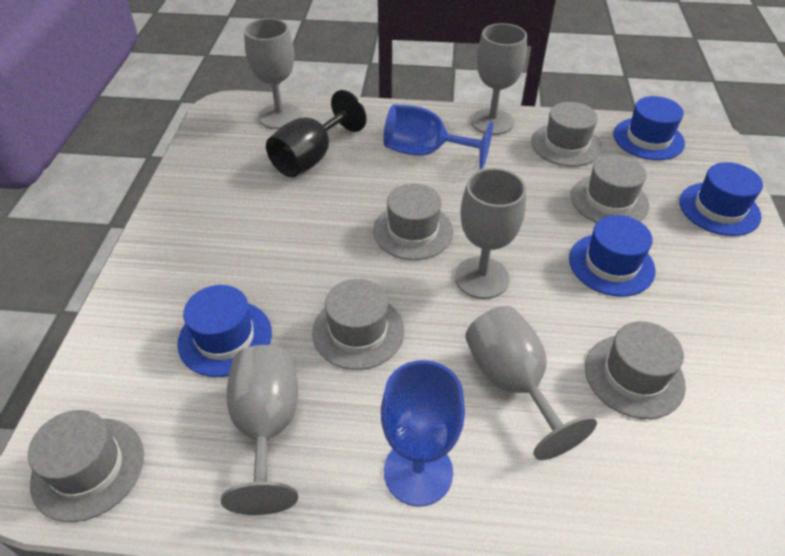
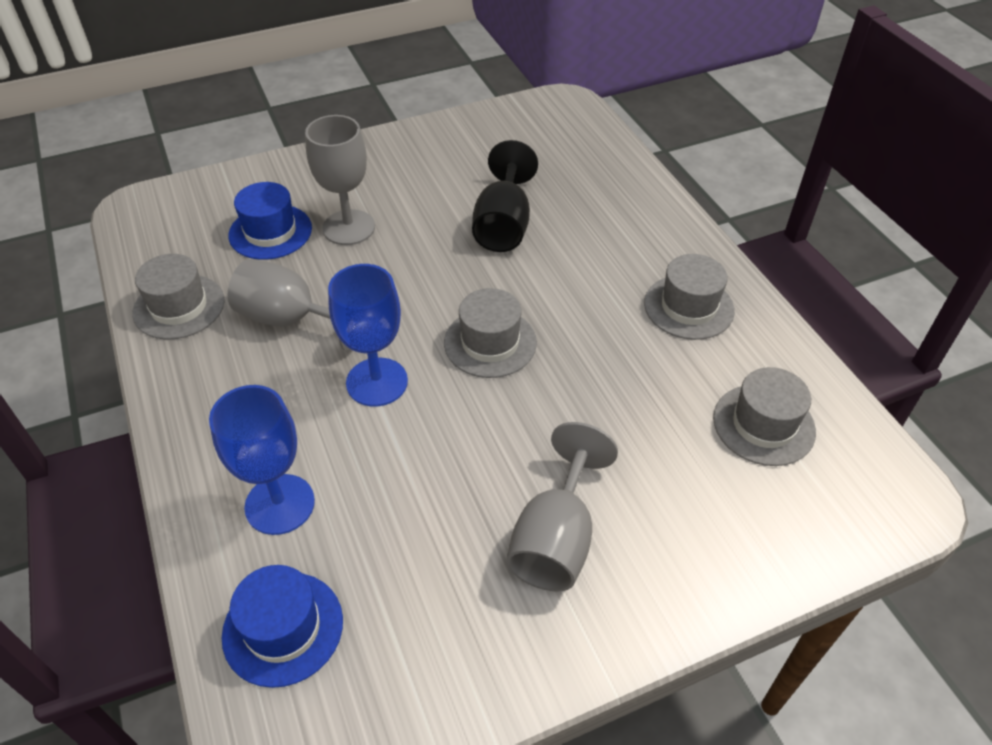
blue hat: 4 -> 2
grey goblet: 5 -> 3
grey hat: 6 -> 4

